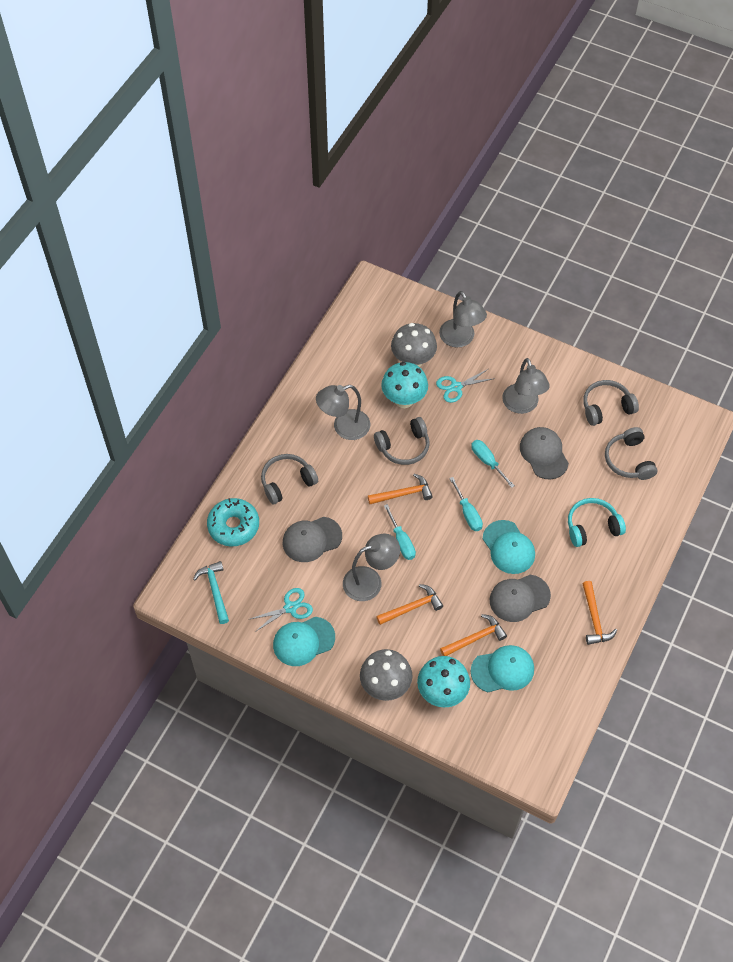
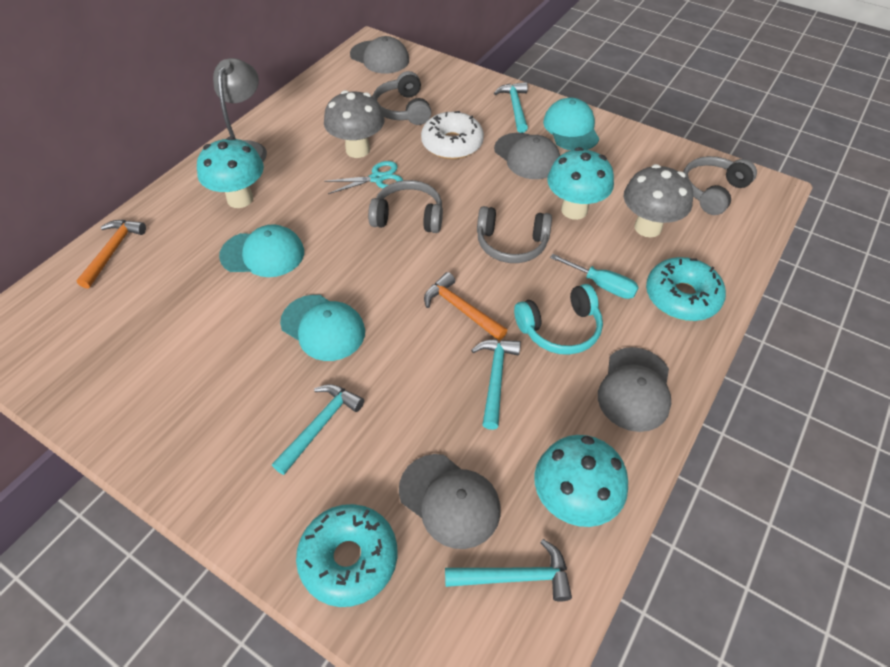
grey cap: 3 -> 4
grey lamp: 4 -> 1
orange hammer: 4 -> 2
turquoise donut: 1 -> 2
turquoise hammer: 1 -> 4
turquoise mushroom: 2 -> 3
turquoise scissors: 2 -> 1
turquoise screwdriver: 3 -> 1
white donut: 0 -> 1

